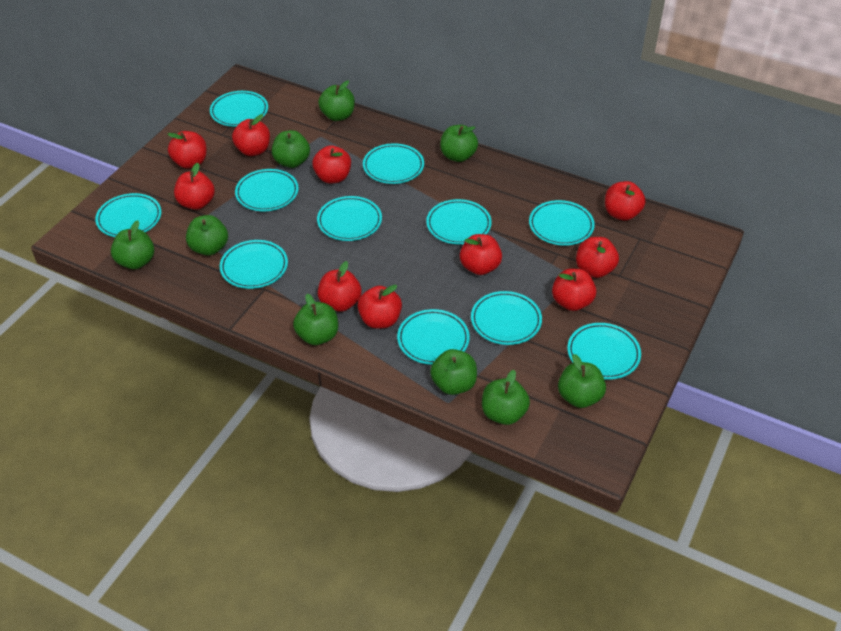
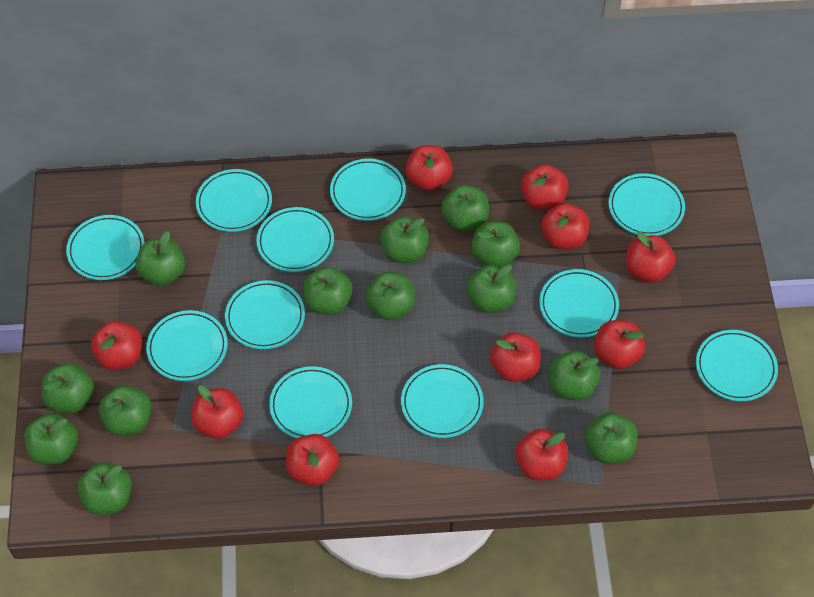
green apple: 9 -> 13

